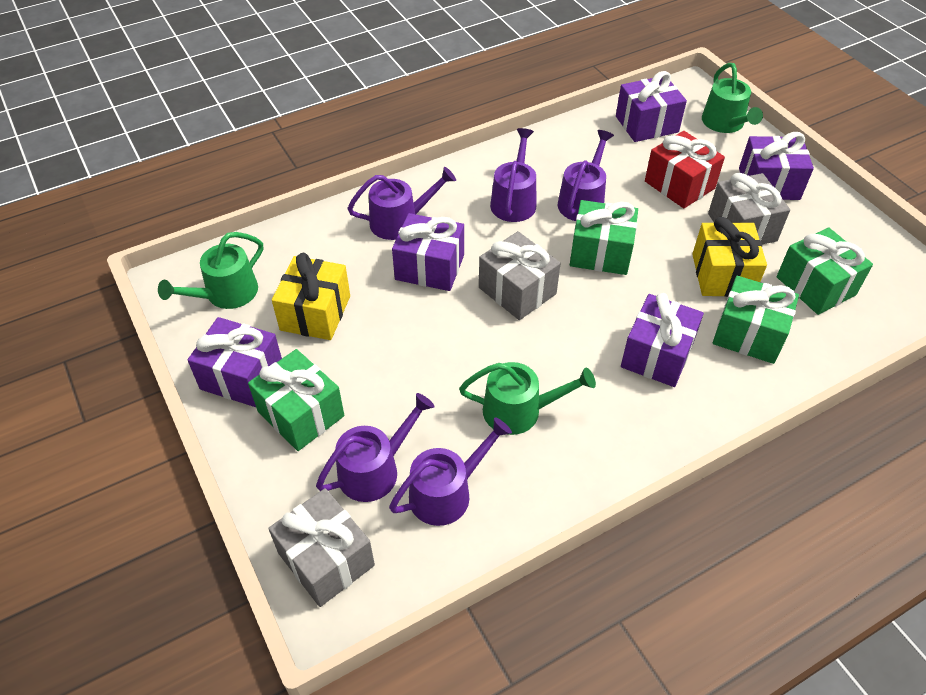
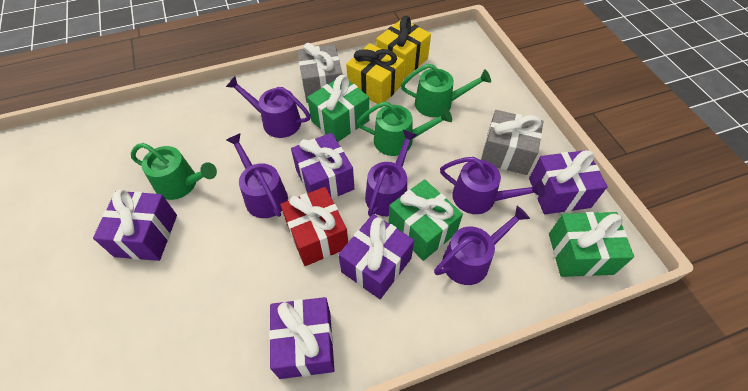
green gift: 4 -> 3
grey gift: 3 -> 2

